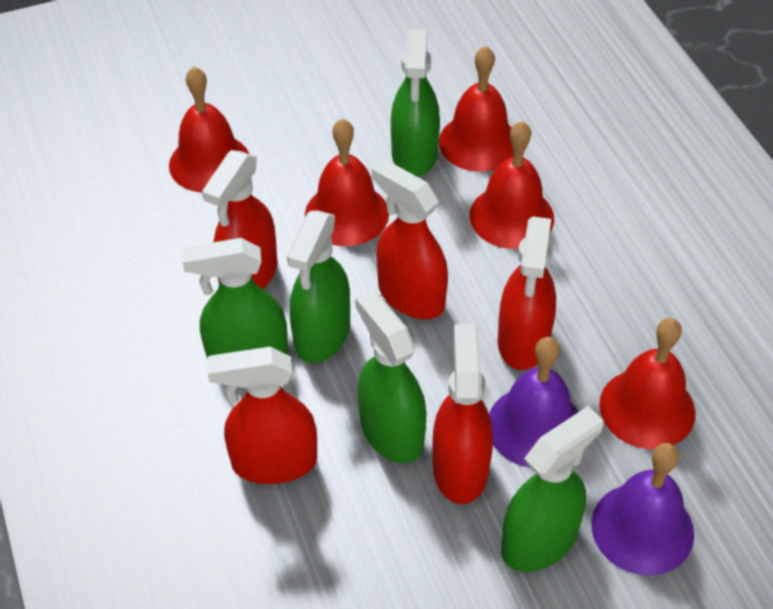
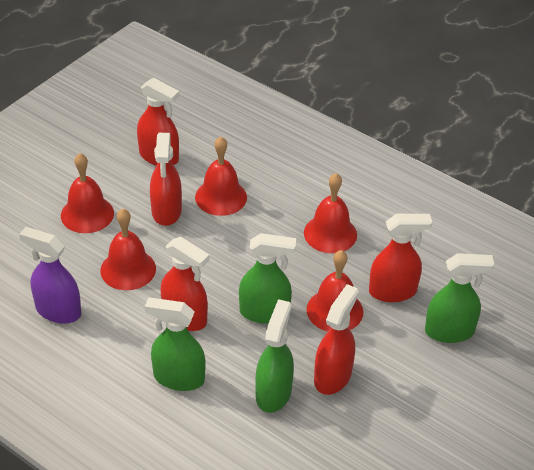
green spray bottle: 5 -> 4
purple bell: 2 -> 0
purple spray bottle: 0 -> 1

